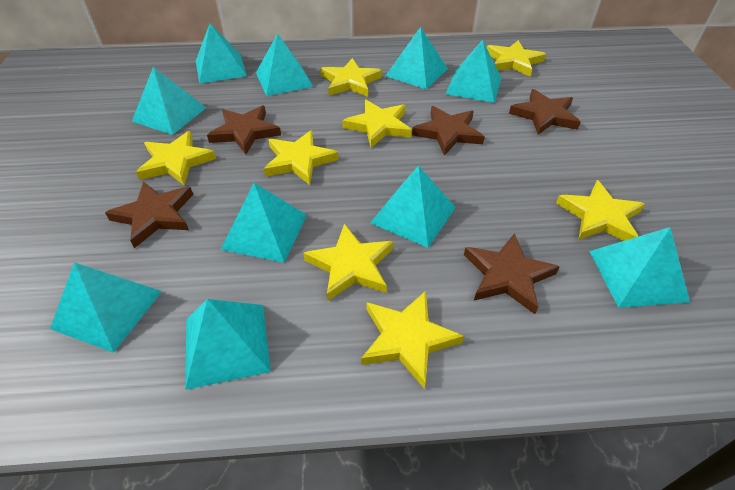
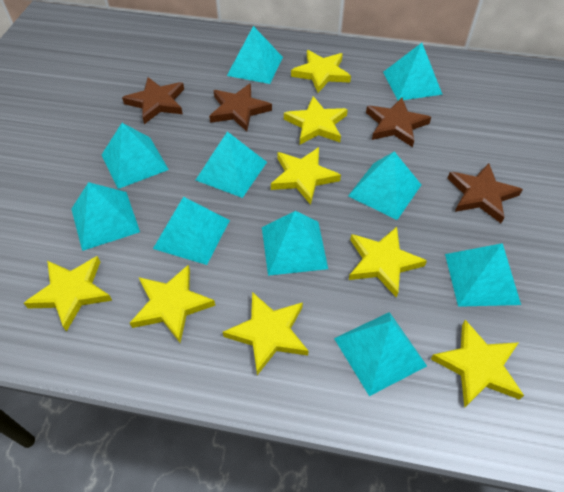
brown star: 5 -> 4

